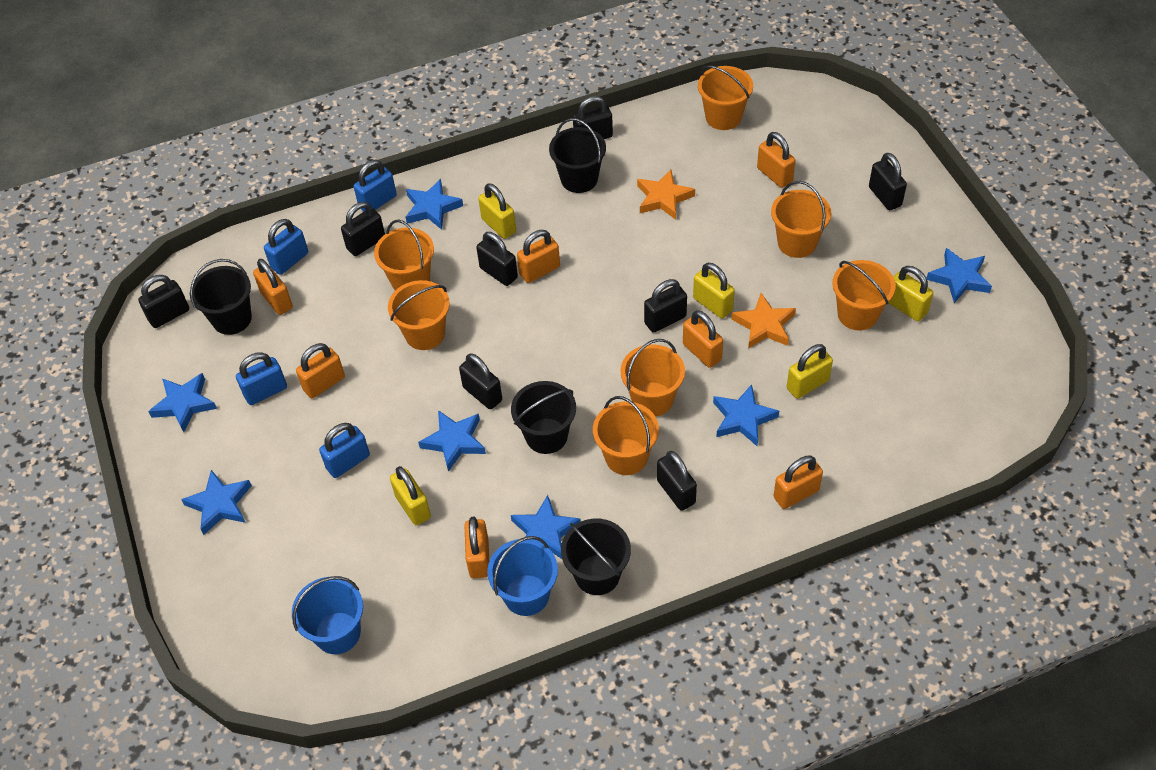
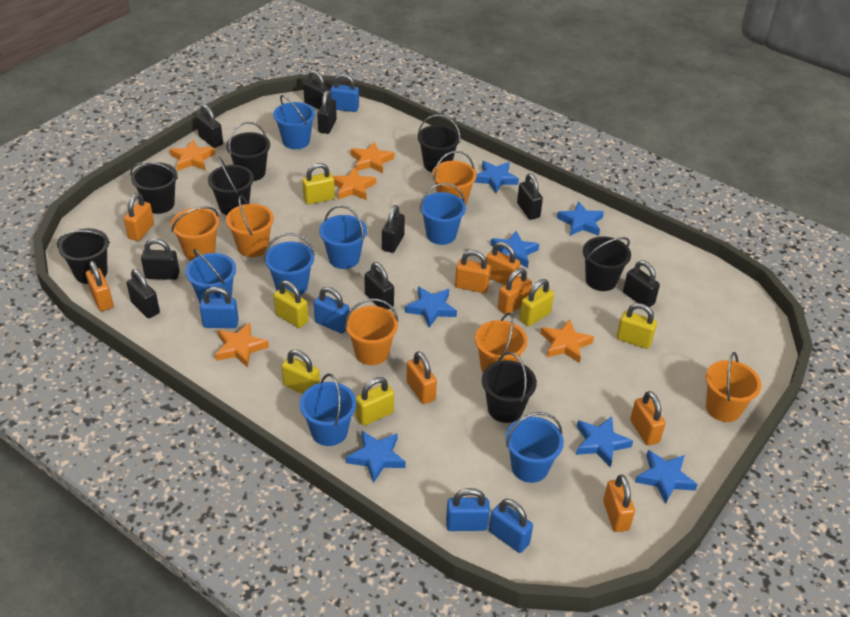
black bucket: 4 -> 7
black padlock: 8 -> 9
blue bucket: 2 -> 7
blue padlock: 4 -> 5
orange bucket: 7 -> 6
orange padlock: 7 -> 8
orange star: 2 -> 5
yellow padlock: 5 -> 6

